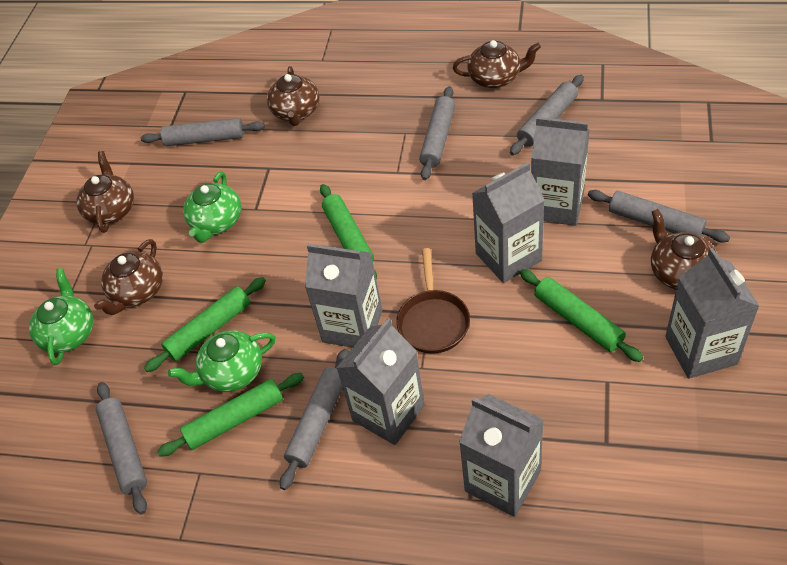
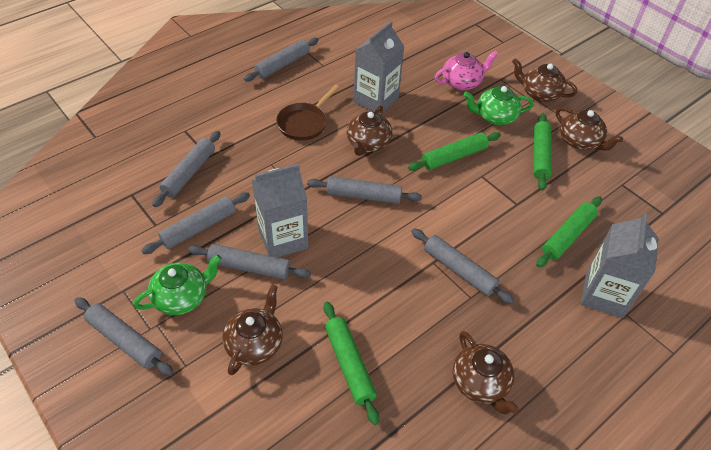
green teapot: 3 -> 2
grey carton: 6 -> 3
grey rolling pin: 6 -> 7
pink teapot: 0 -> 1

